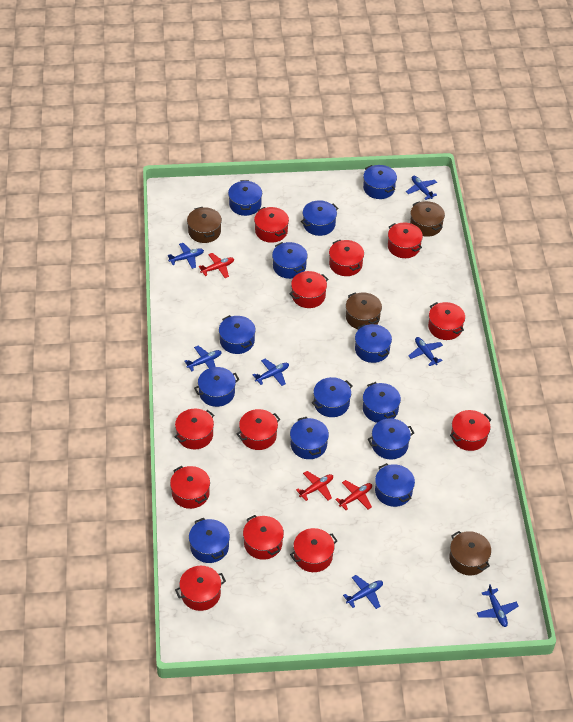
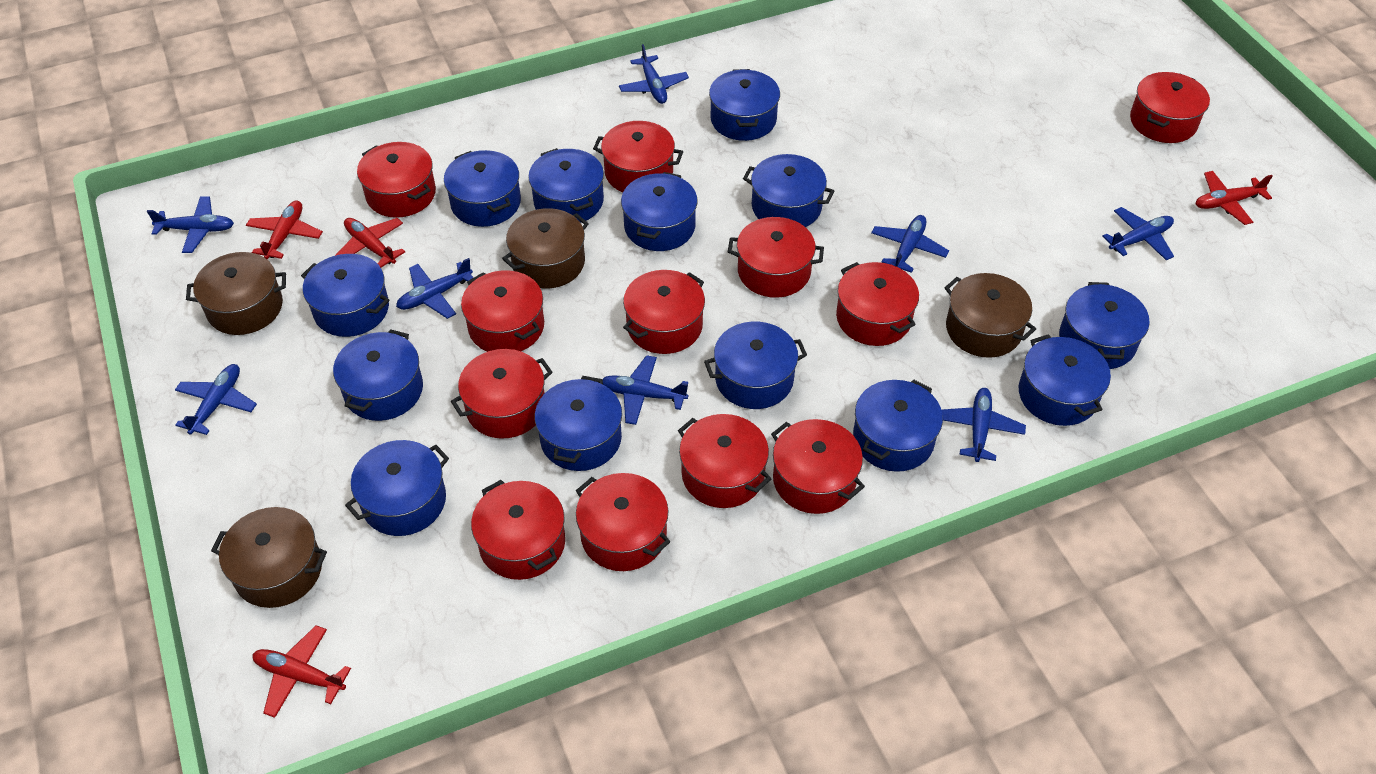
blue plane: 7 -> 8
red plane: 3 -> 4

